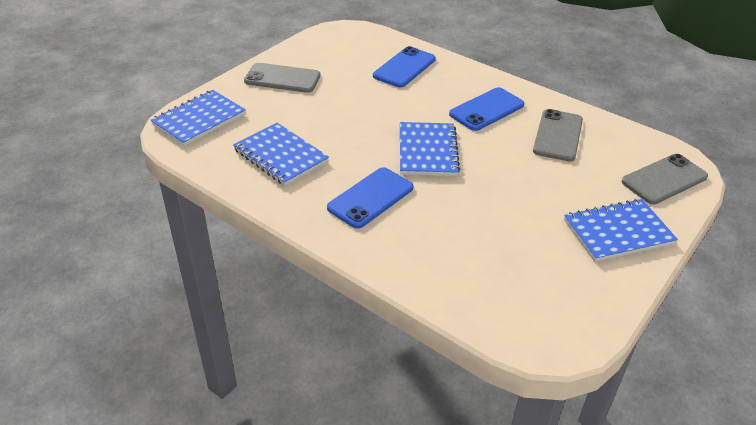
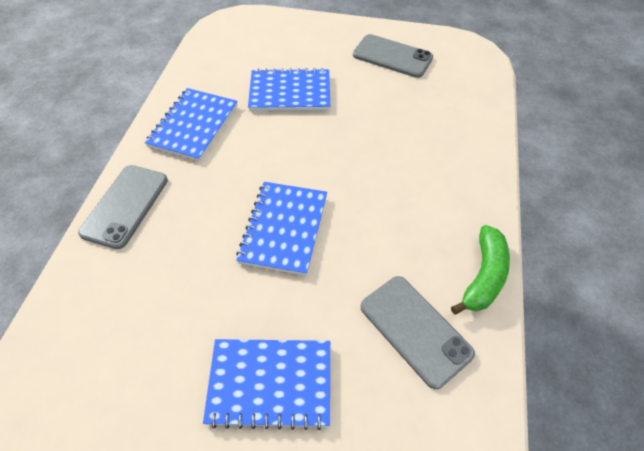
blue phone: 3 -> 0
green banana: 0 -> 1

